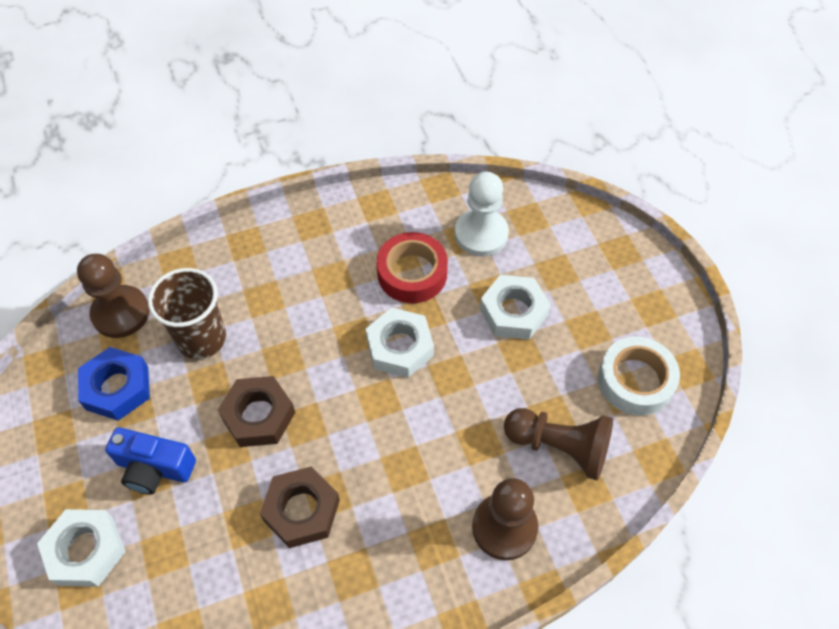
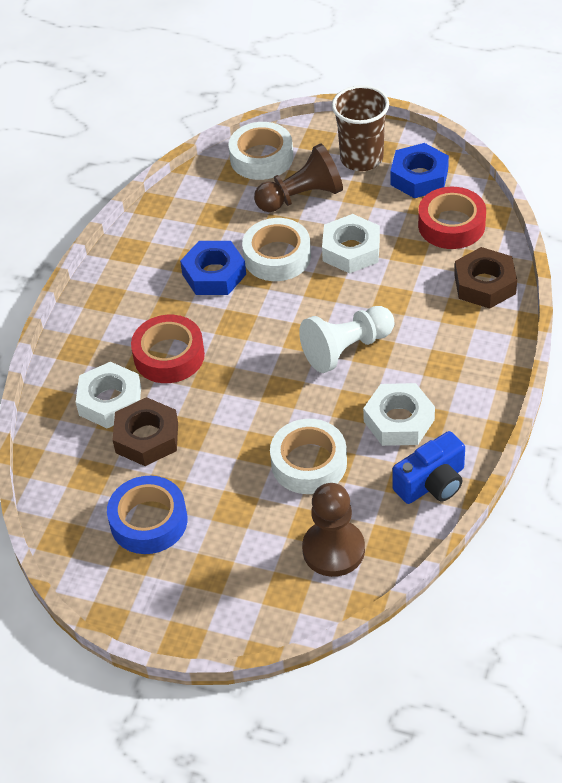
blue nut: 1 -> 2
blue tape: 0 -> 1
brown pawn: 3 -> 2
red tape: 1 -> 2
white tape: 1 -> 3

